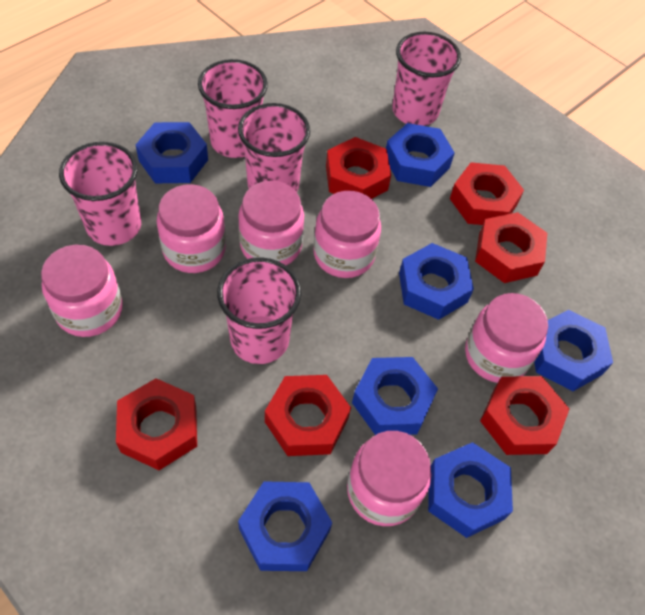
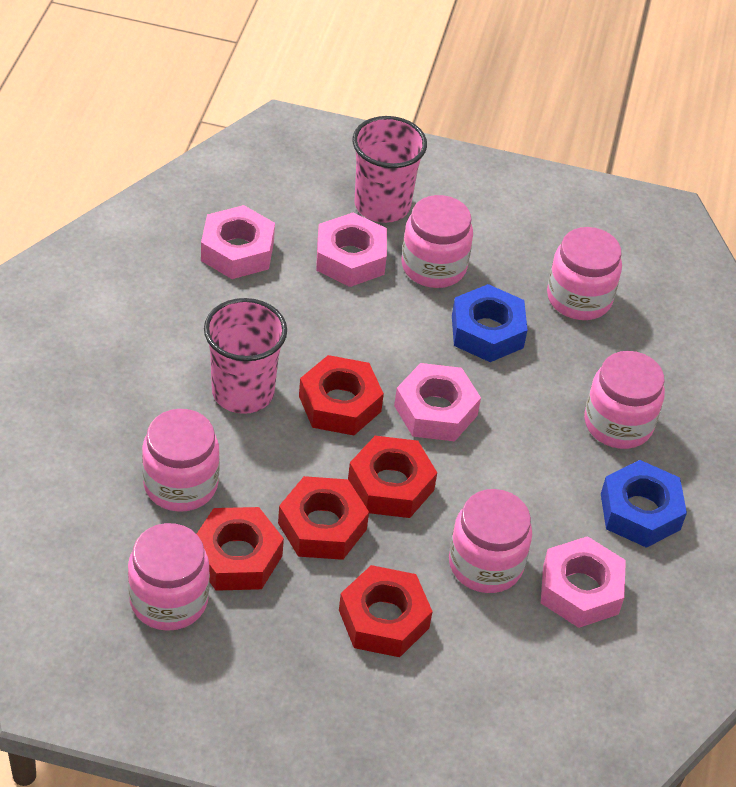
blue nut: 7 -> 2
pink cup: 5 -> 2
pink nut: 0 -> 4
red nut: 6 -> 5

